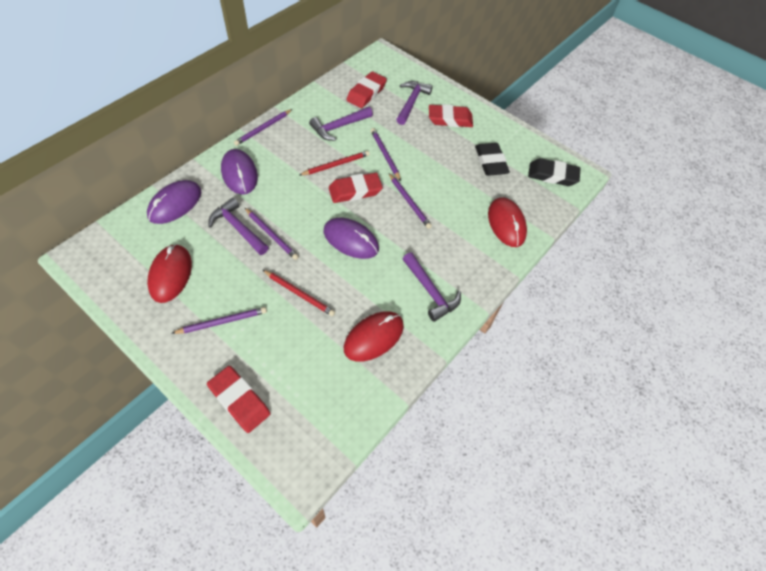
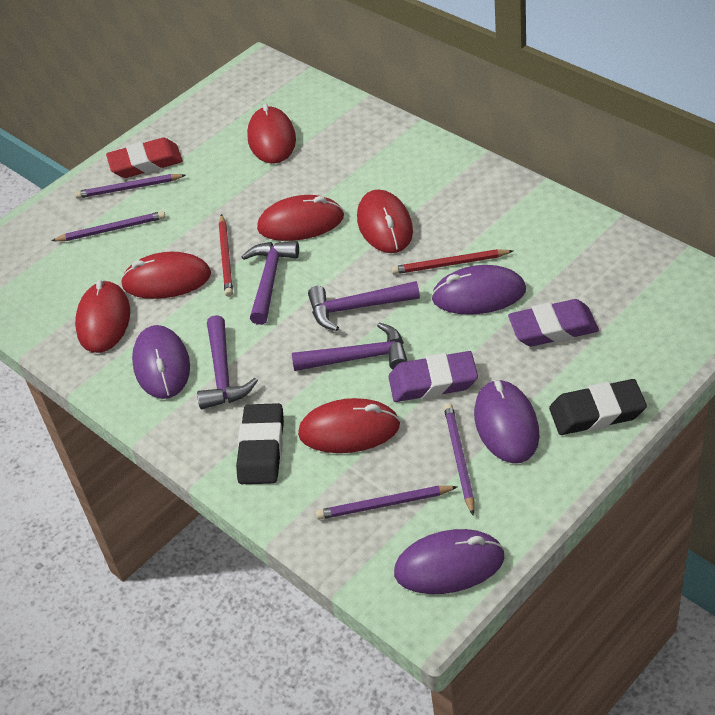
purple eraser: 0 -> 2
purple mouse: 3 -> 4
purple pencil: 5 -> 4
red eraser: 4 -> 1
red mouse: 3 -> 6

